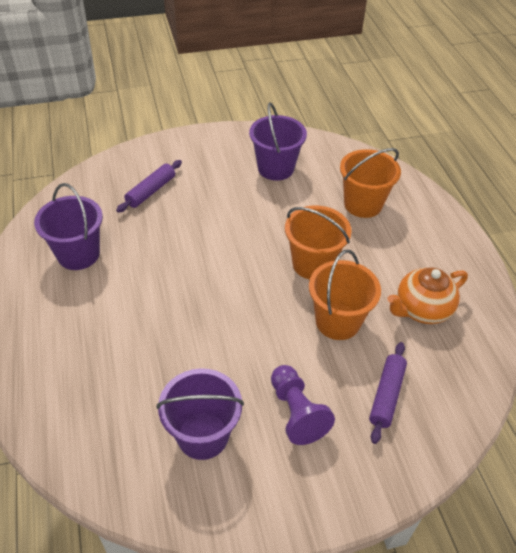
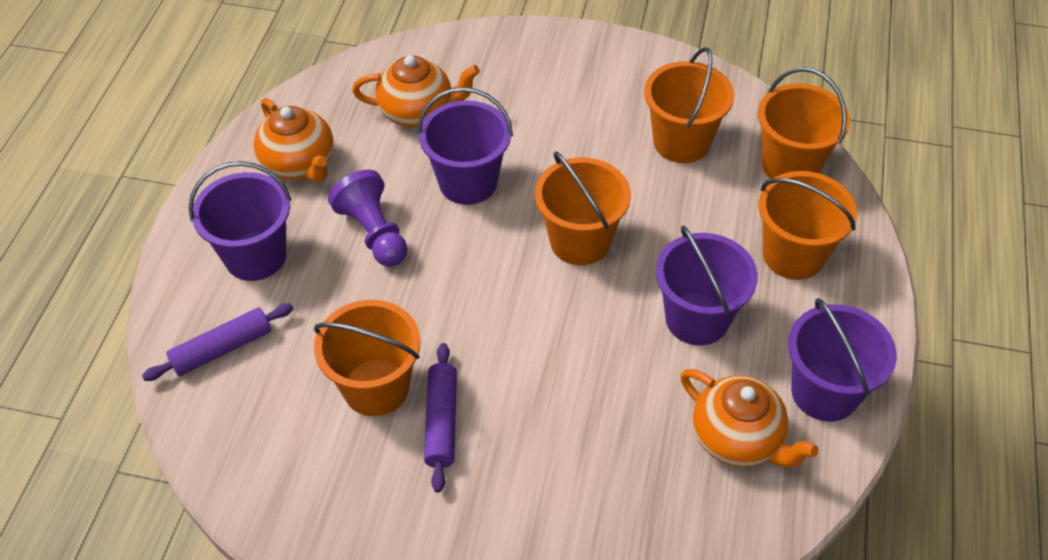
orange bucket: 3 -> 5
orange teapot: 1 -> 3
purple bucket: 3 -> 4

